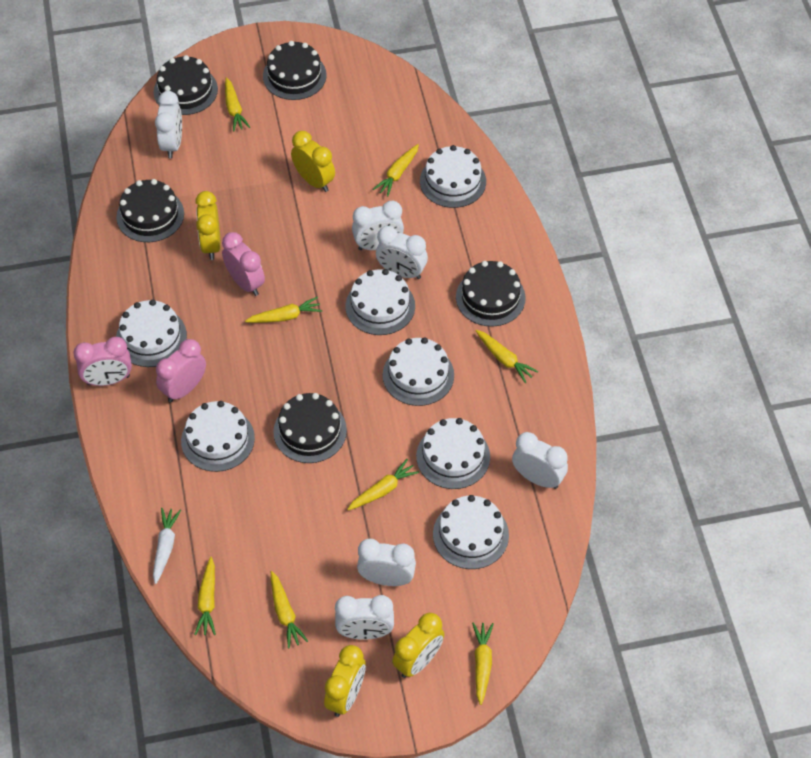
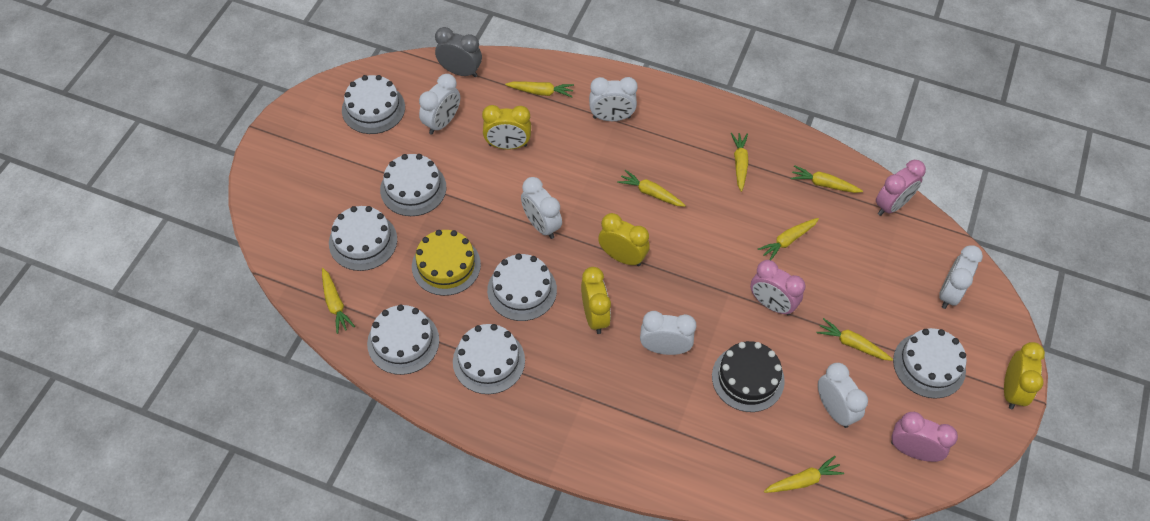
black cake: 5 -> 1
grey clock: 0 -> 1
white carrot: 1 -> 0
yellow cake: 0 -> 1

